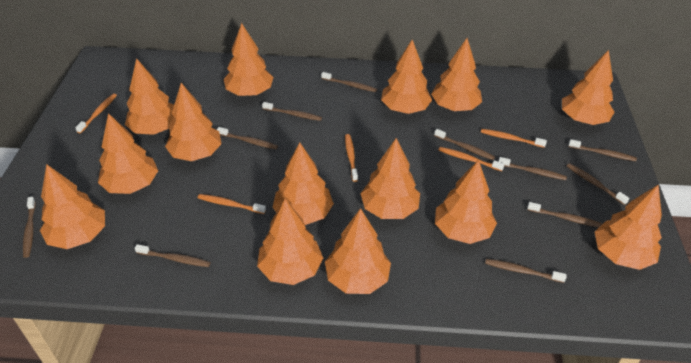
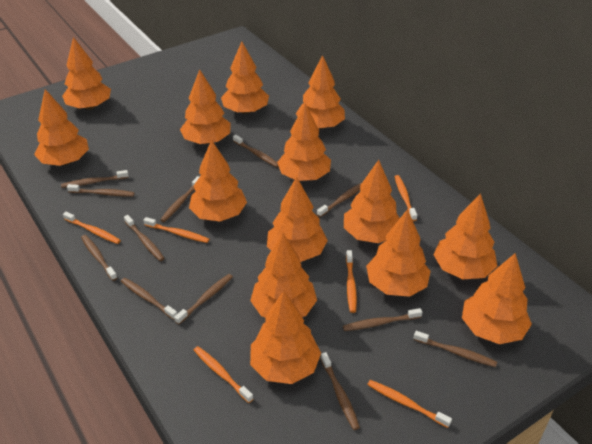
brown toothbrush: 11 -> 12
orange toothbrush: 5 -> 6

